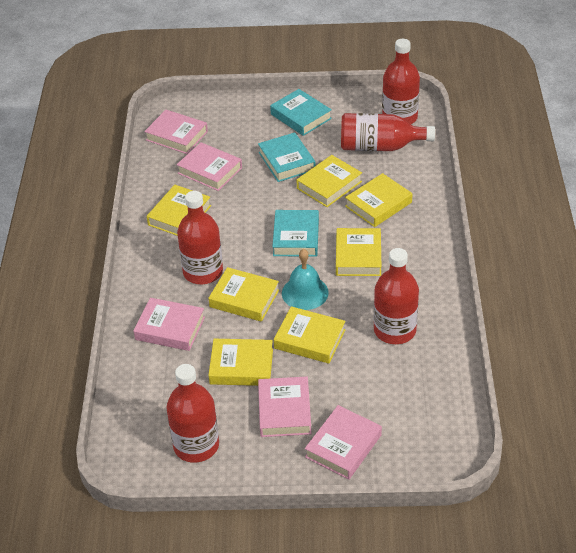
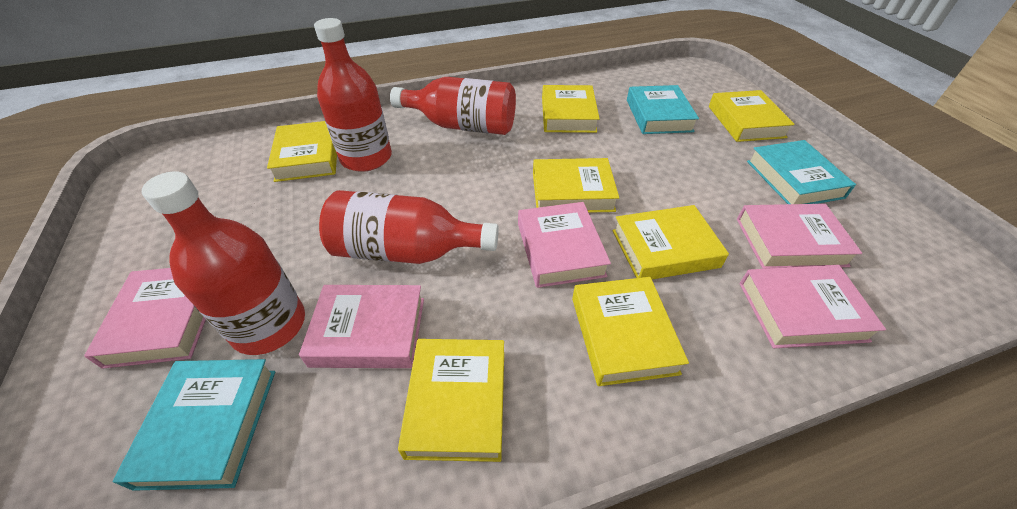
red bottle: 5 -> 4
turquoise bell: 1 -> 0

